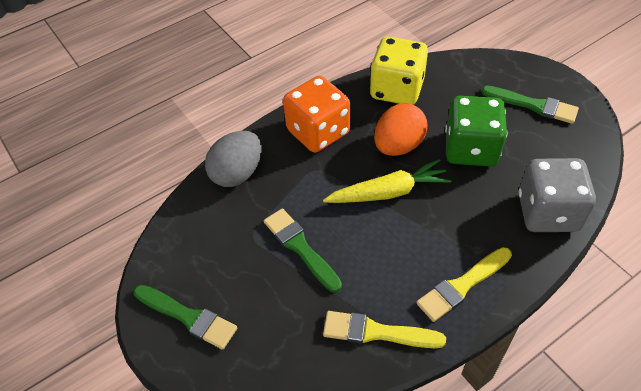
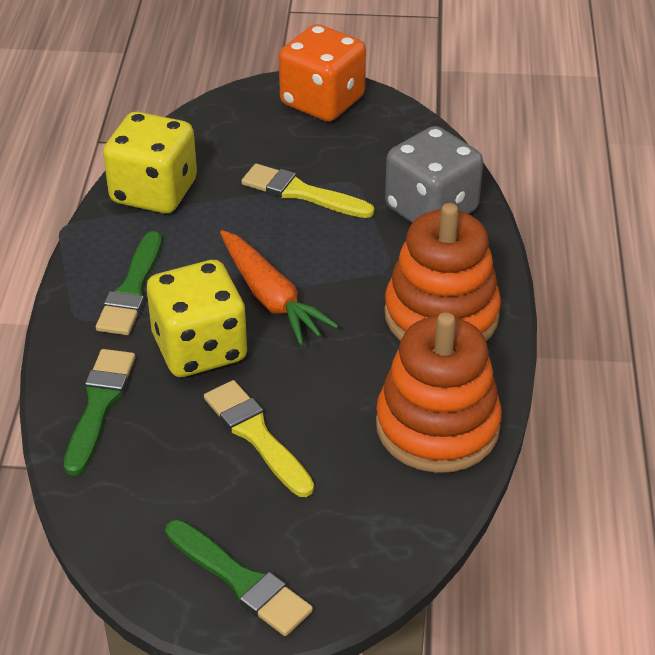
green dice: 1 -> 0
grey egg: 1 -> 0
orange carrot: 0 -> 1
orange egg: 1 -> 0
orange stacking toy: 0 -> 2
yellow carrot: 1 -> 0
yellow dice: 1 -> 2

